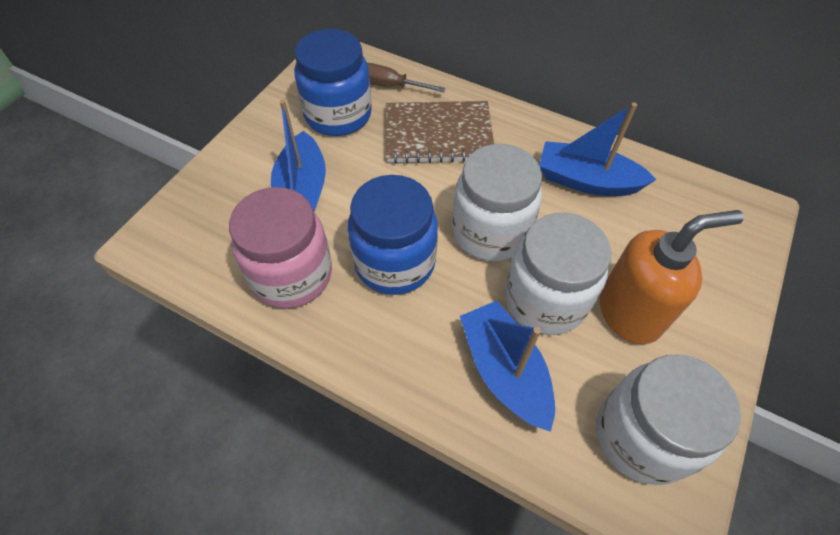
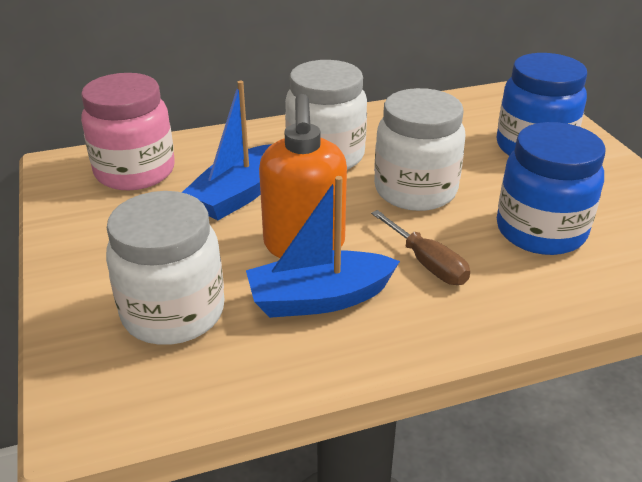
blue boat: 3 -> 2
brown notebook: 1 -> 0

